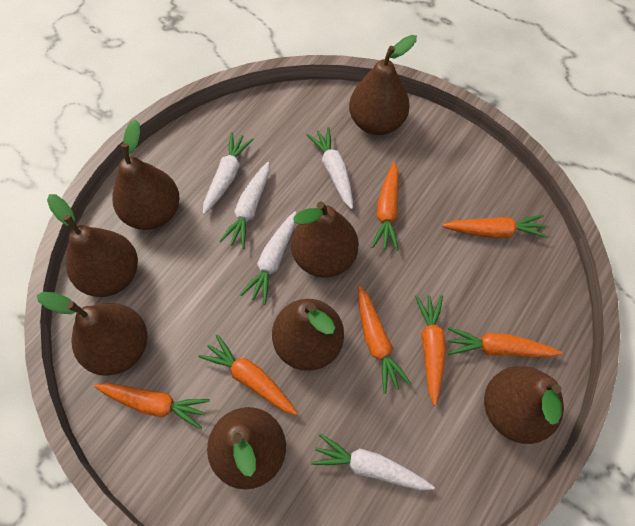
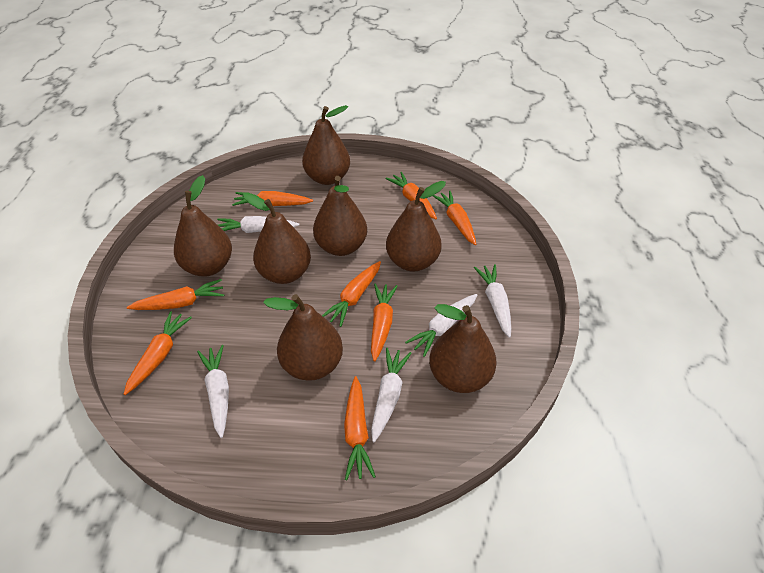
brown pear: 8 -> 7
orange carrot: 7 -> 8

